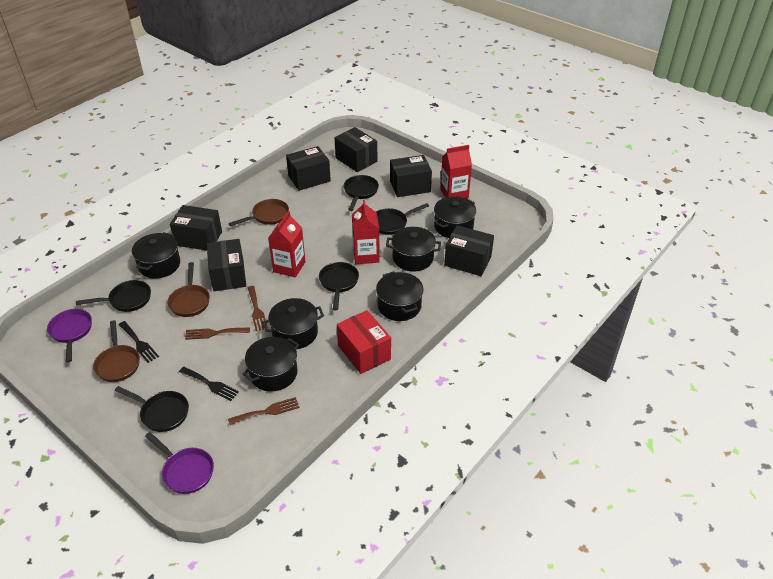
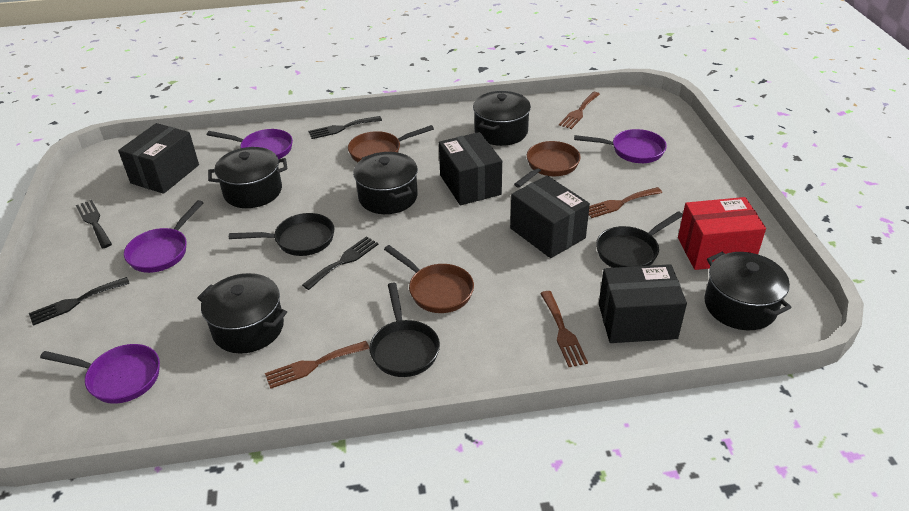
black box: 6 -> 4
black fork: 2 -> 4
black pan: 5 -> 3
black pot: 6 -> 5
brown fork: 3 -> 4
purple pan: 2 -> 4
red carton: 3 -> 0

